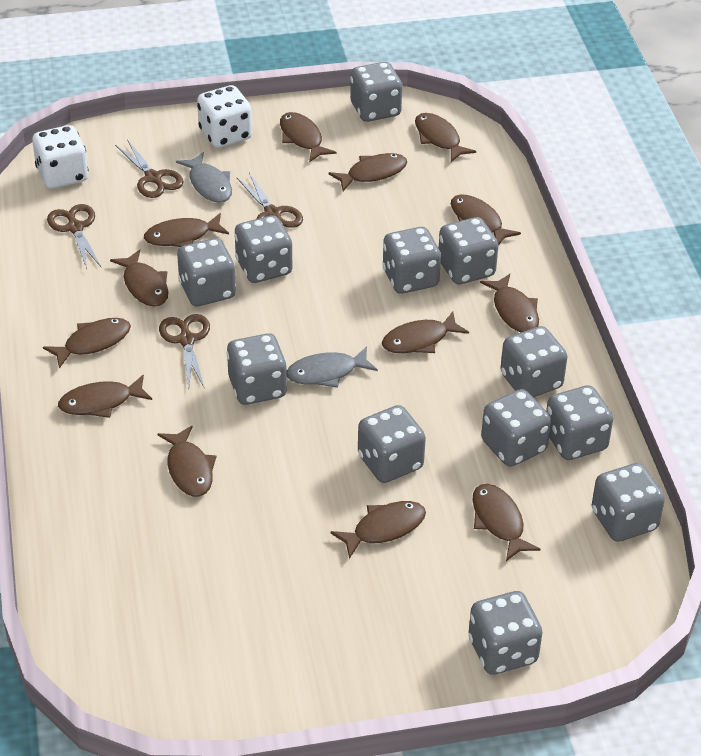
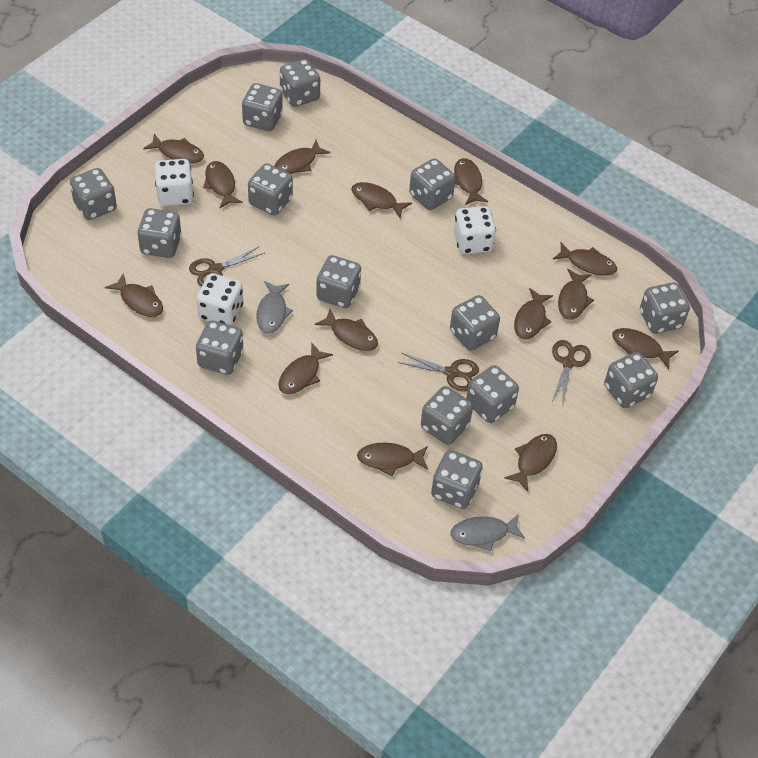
brown fish: 13 -> 14
brown scissors: 4 -> 3
grey dice: 12 -> 14
white dice: 2 -> 3

